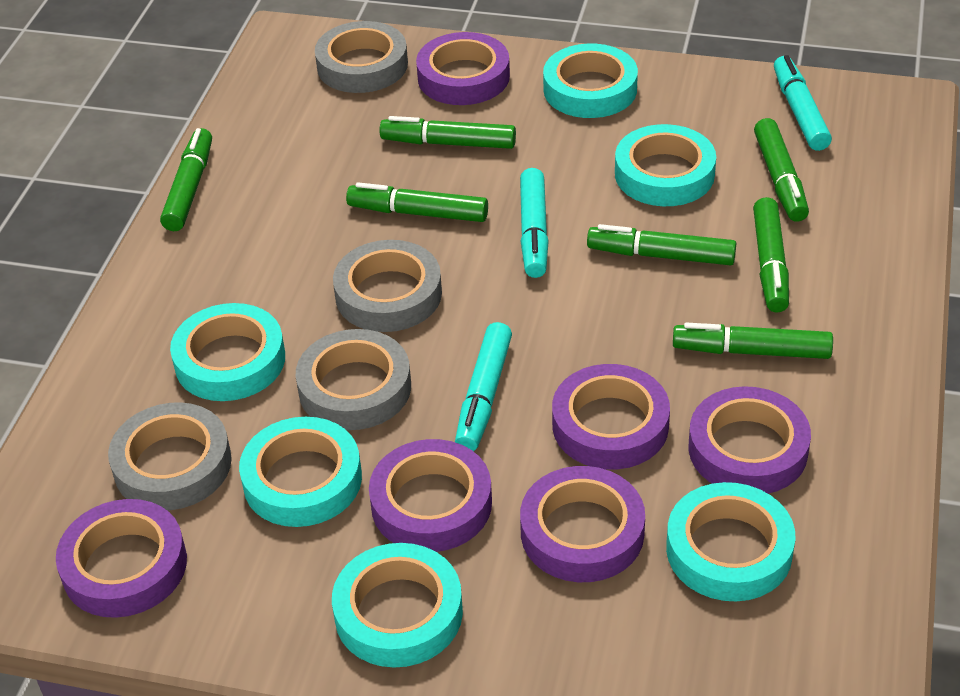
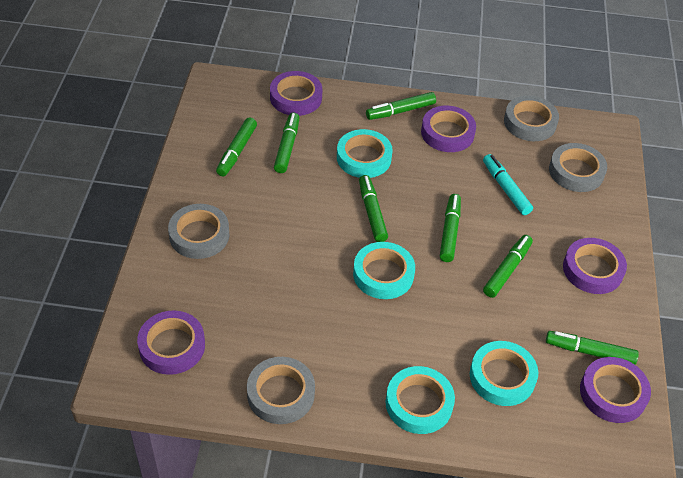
purple tape: 6 -> 5
turquoise marker: 3 -> 1
turquoise tape: 6 -> 4

